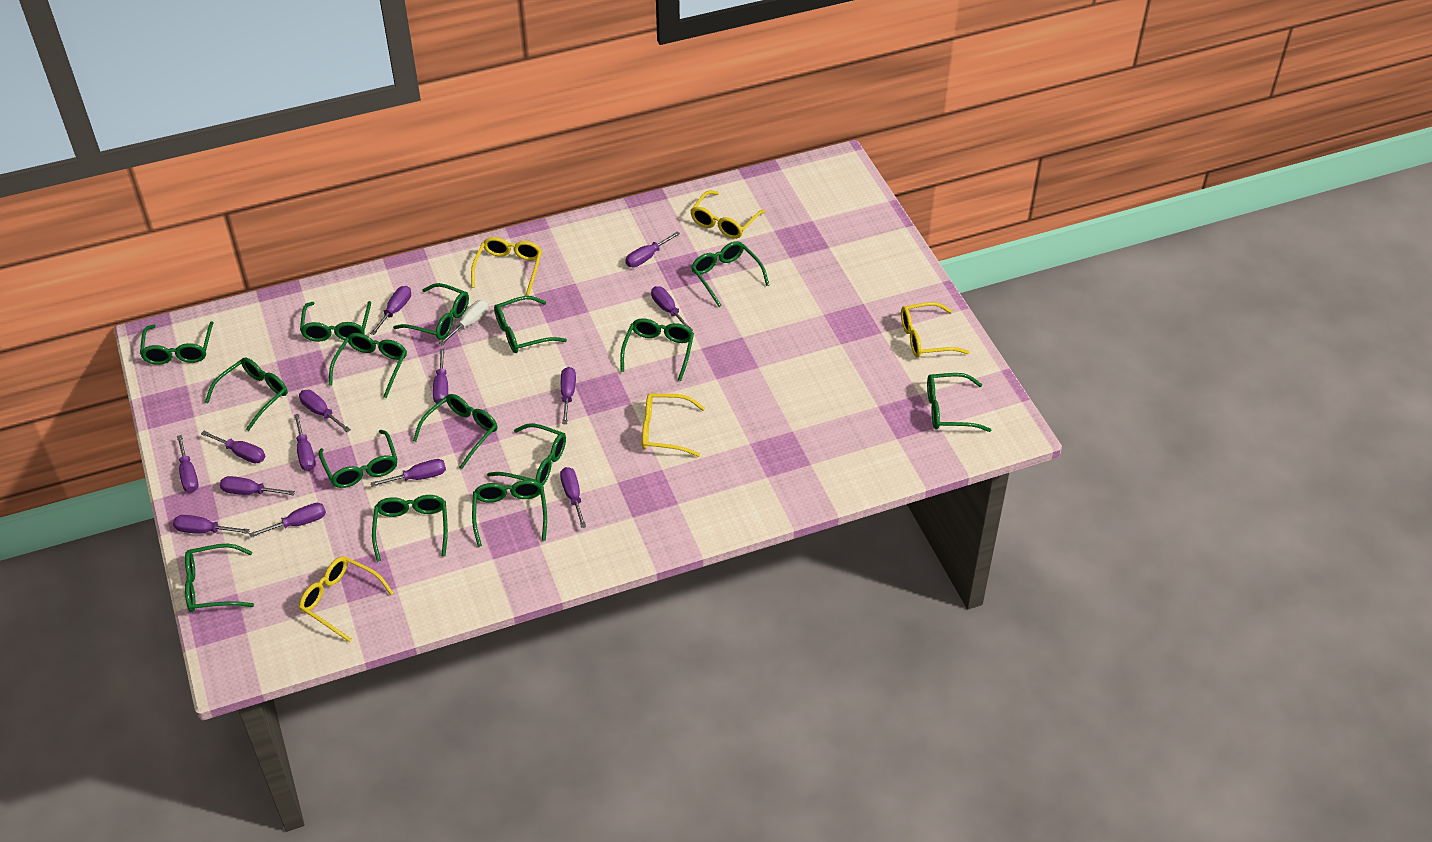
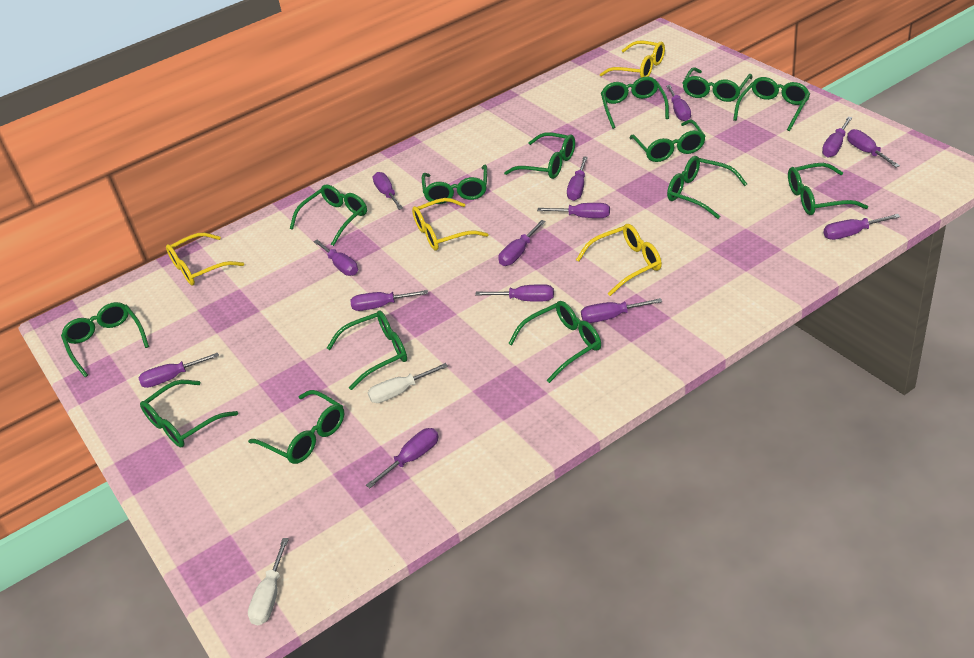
green glasses: 15 -> 14
white screwdriver: 1 -> 2
yellow glasses: 5 -> 4

